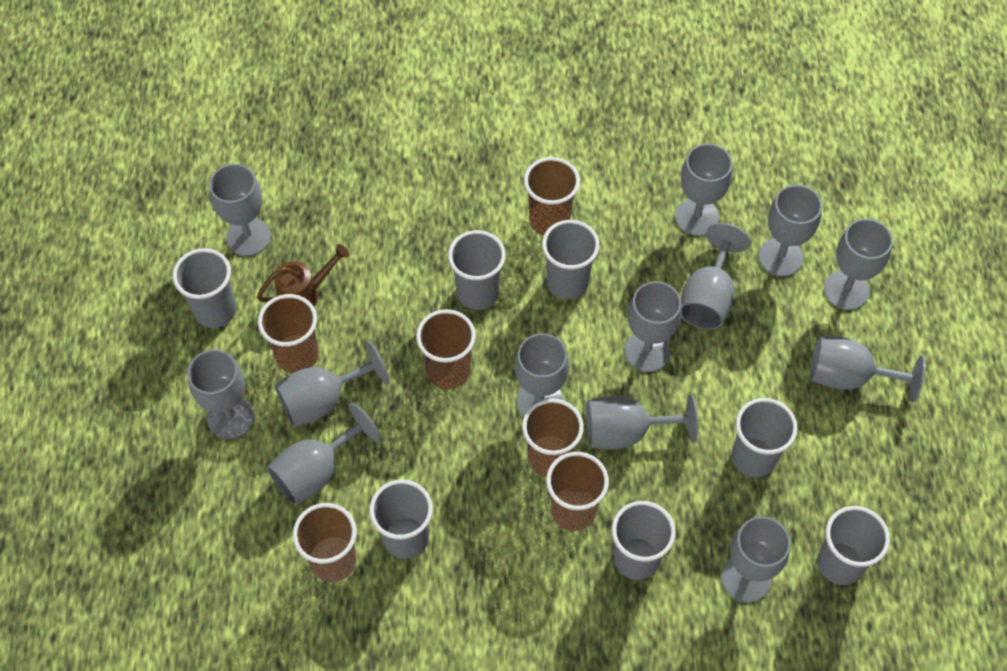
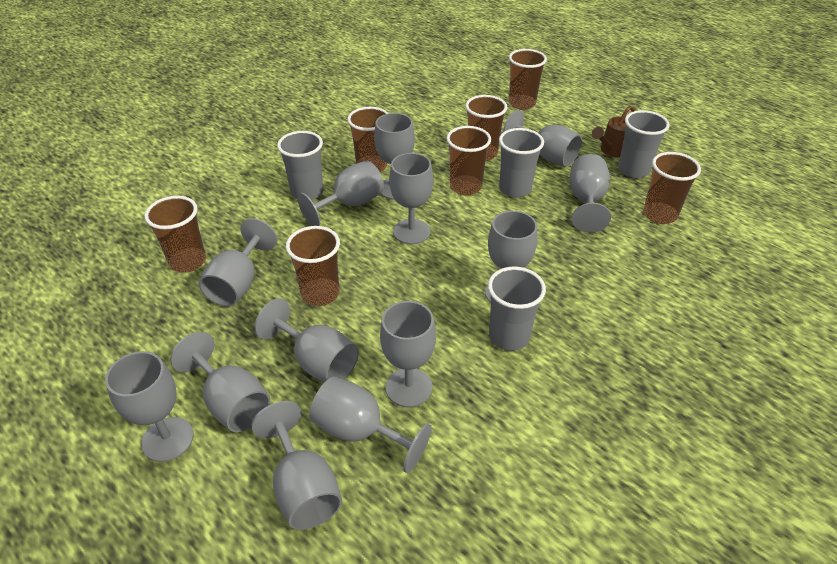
brown cup: 6 -> 7
grey cup: 7 -> 4

